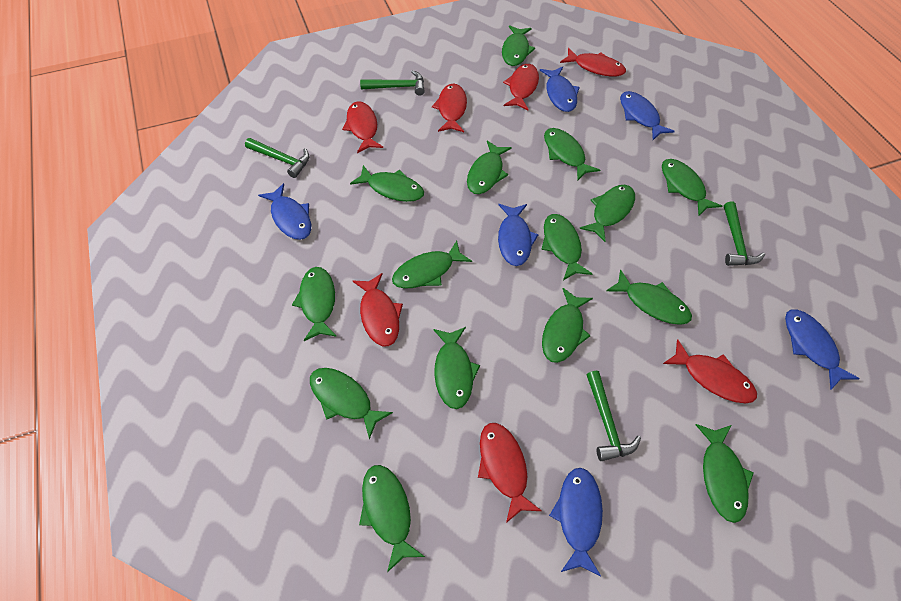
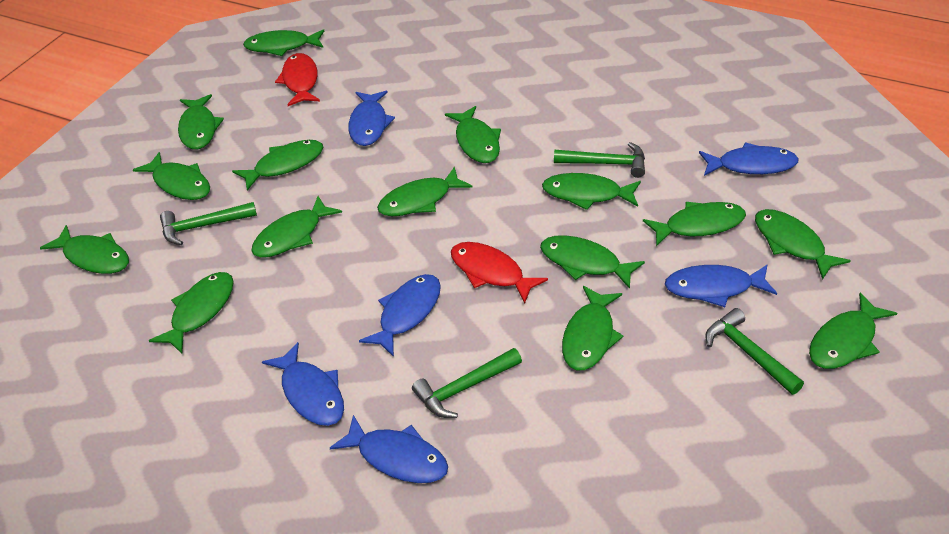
red fish: 7 -> 2

